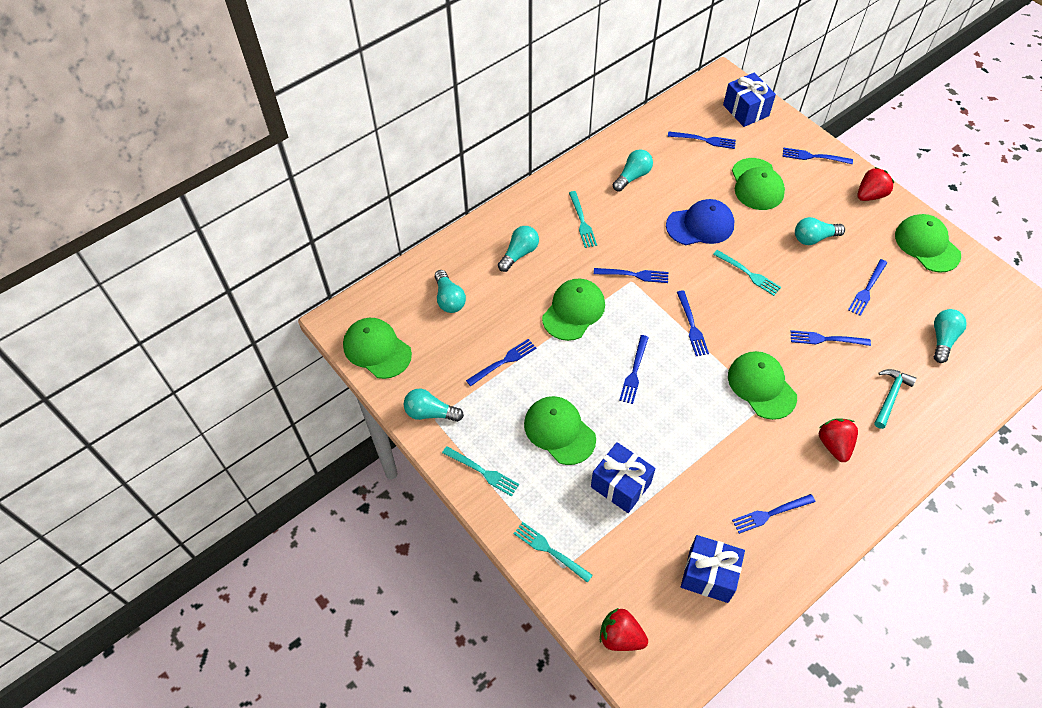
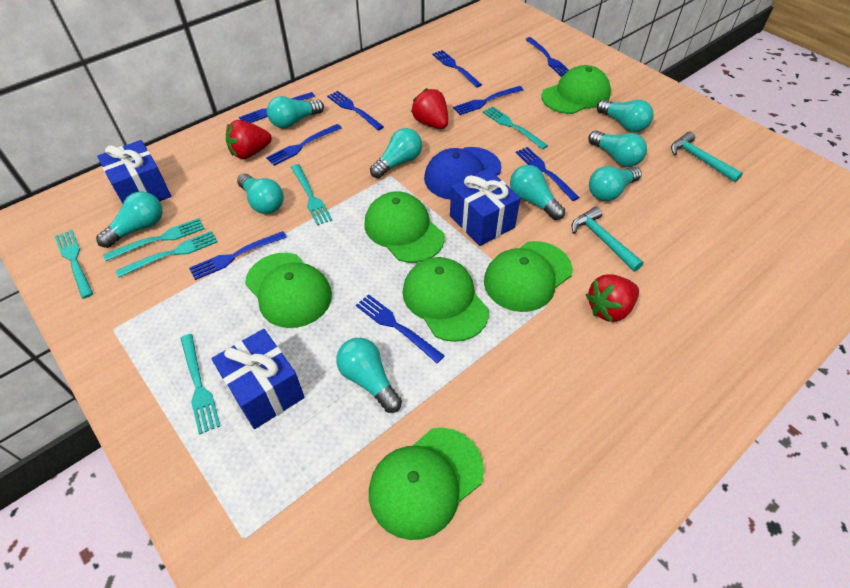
turquoise fork: 4 -> 6
turquoise hammer: 1 -> 2
turquoise light bulb: 6 -> 9

